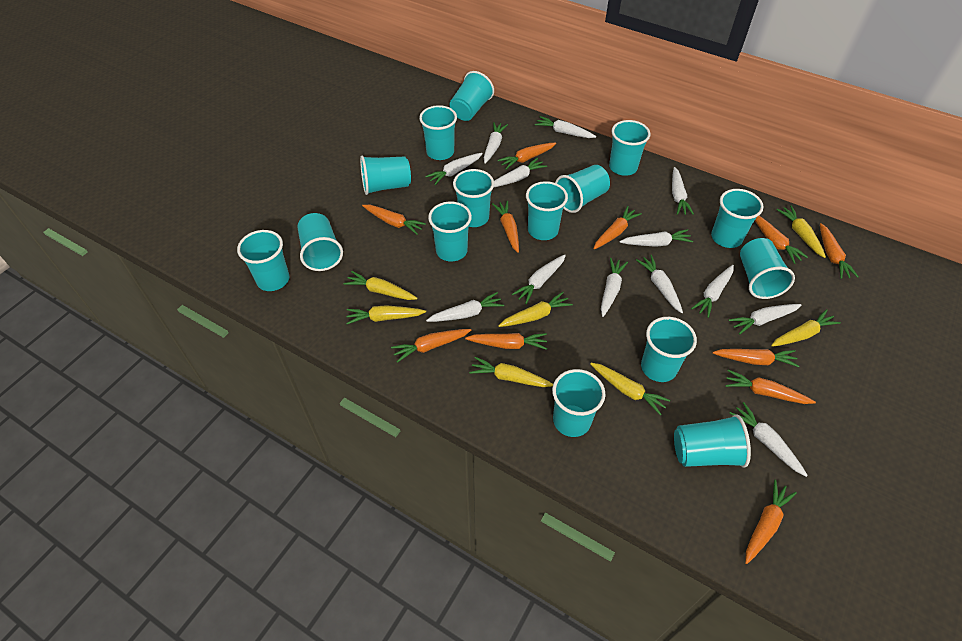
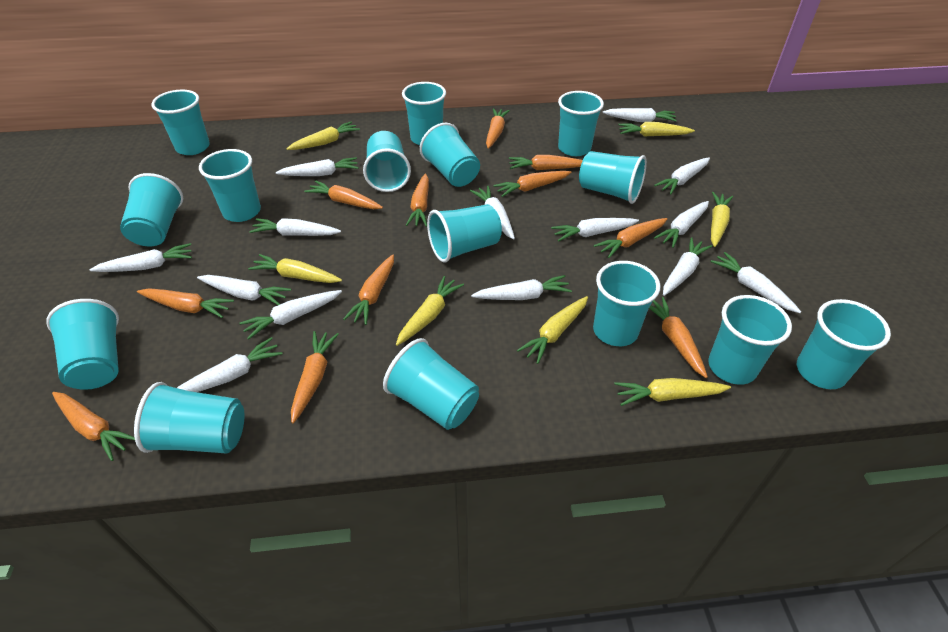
white carrot: 13 -> 14

